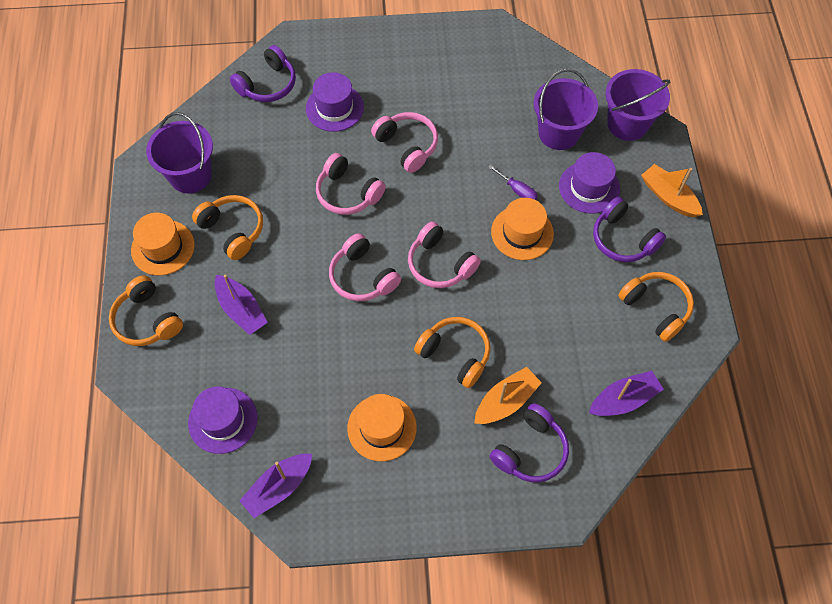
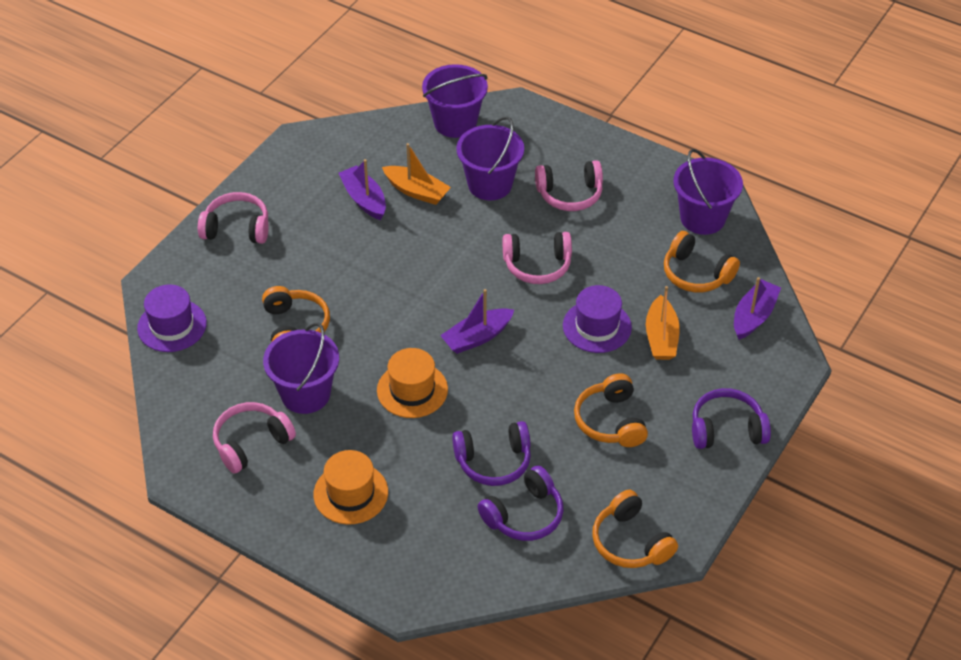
orange hat: 3 -> 2
purple bucket: 3 -> 4
purple hat: 3 -> 2
purple screwdriver: 1 -> 0

